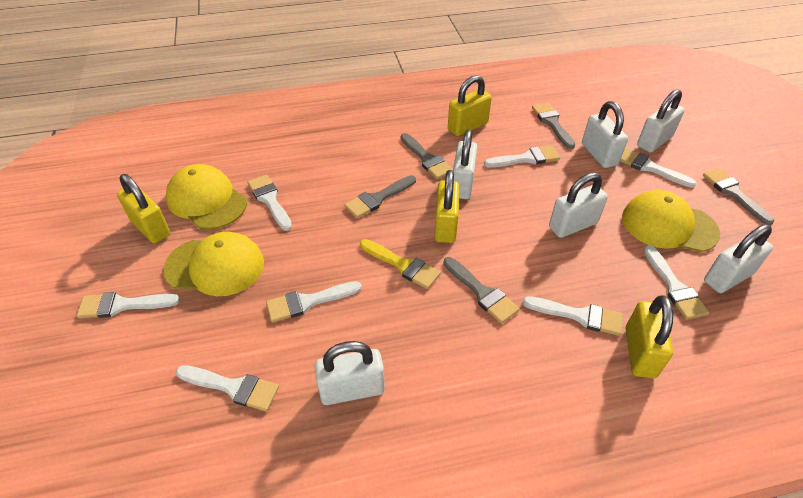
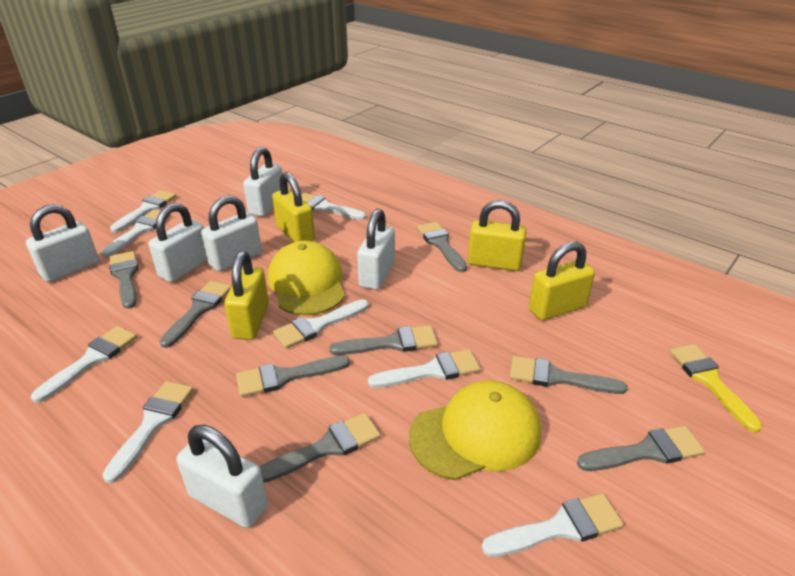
grey brush: 5 -> 8
yellow cap: 3 -> 2

